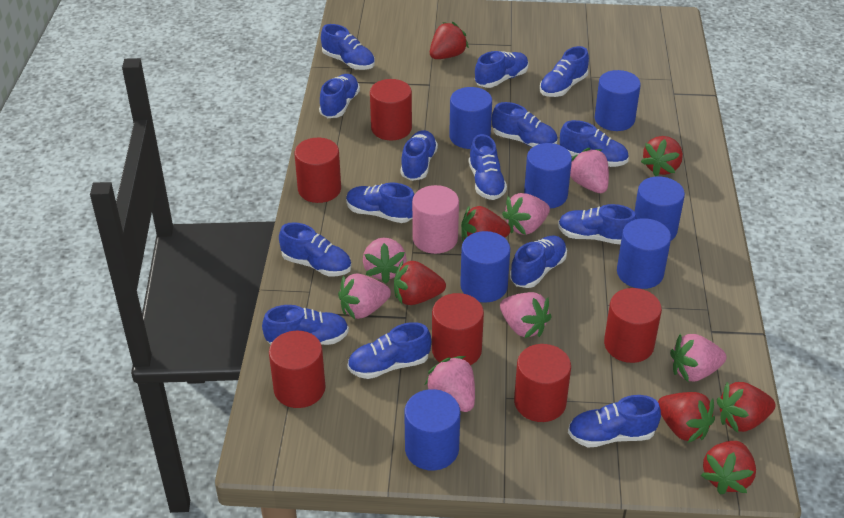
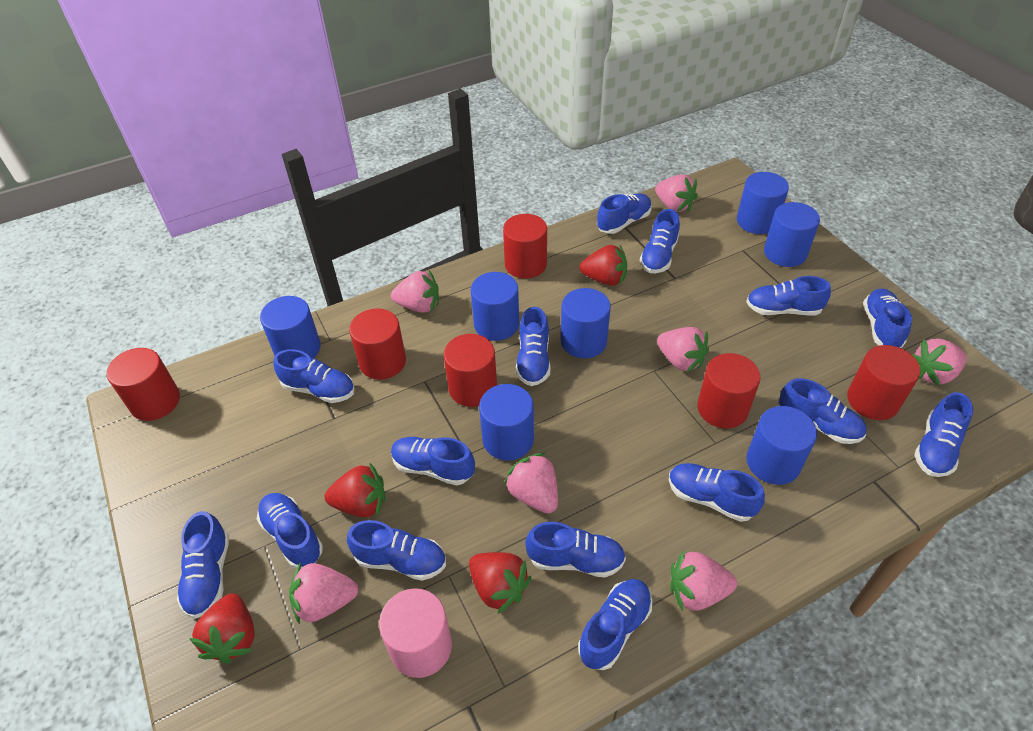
red strawberry: 7 -> 4

